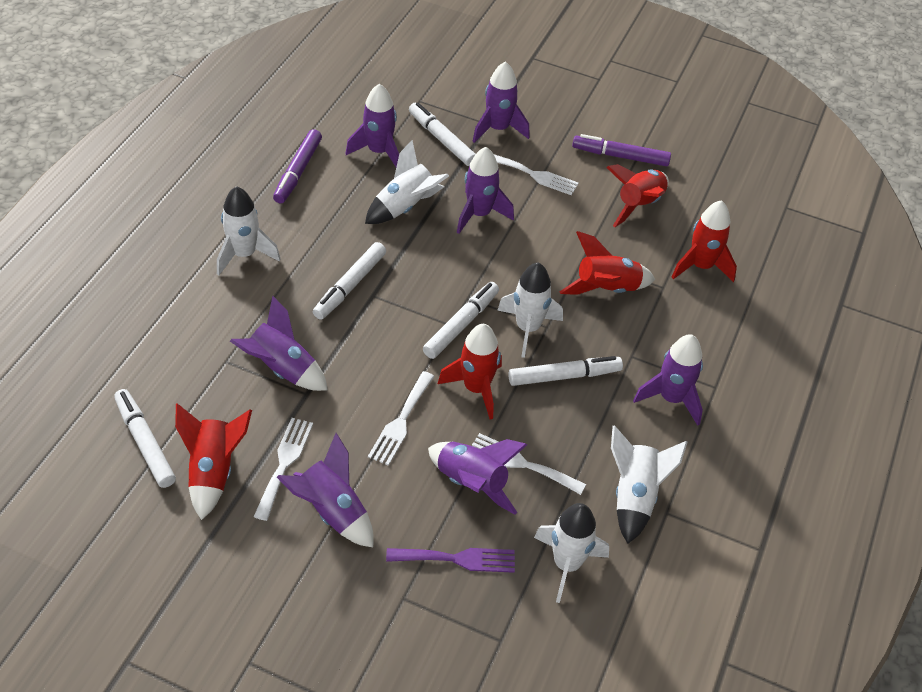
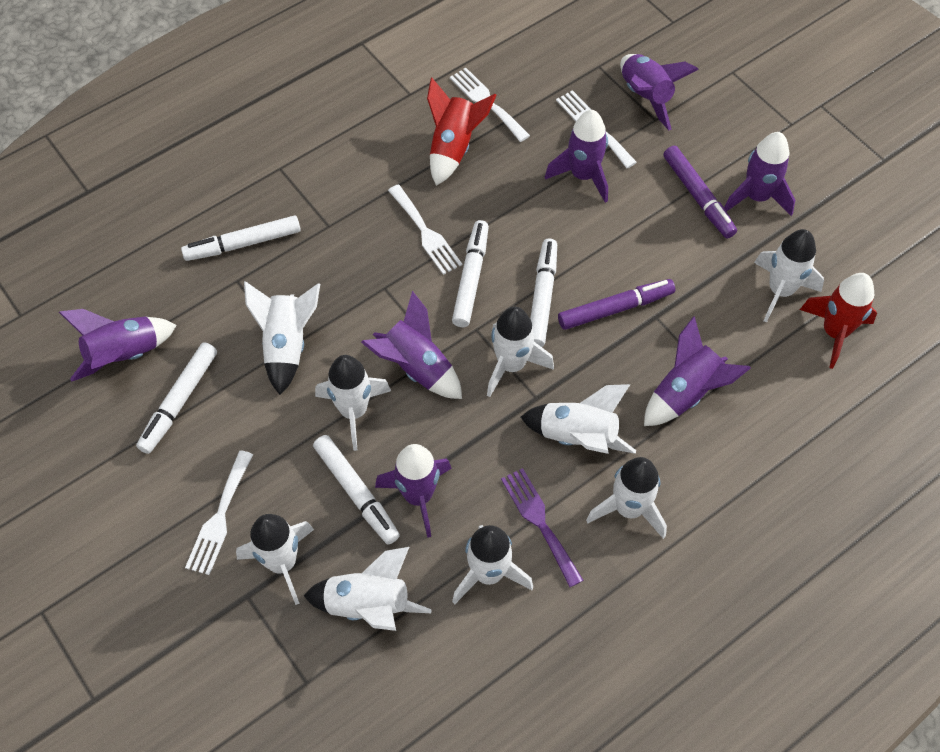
red rocket: 5 -> 2
white rocket: 5 -> 9

